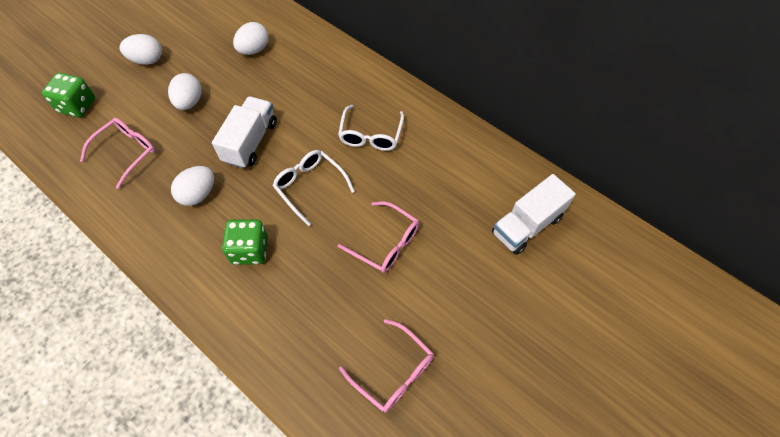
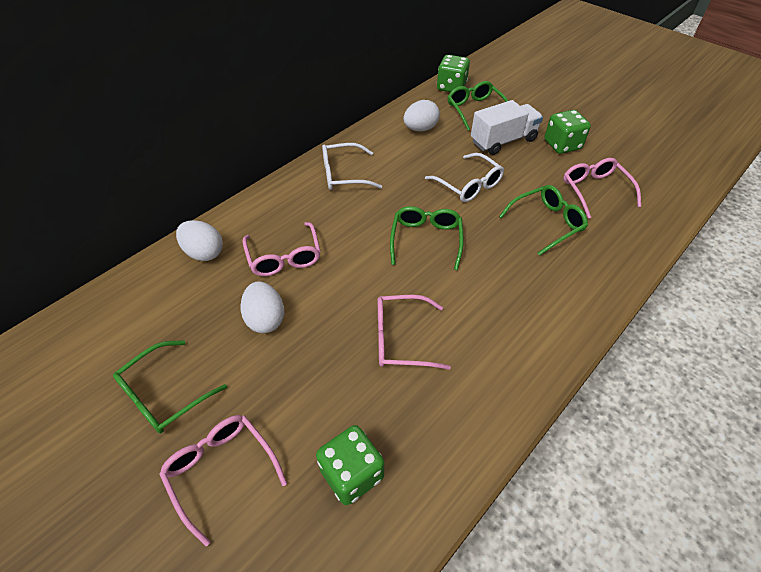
green dice: 2 -> 3
green glasses: 0 -> 4
pink glasses: 3 -> 4
white egg: 4 -> 3
white truck: 2 -> 1

